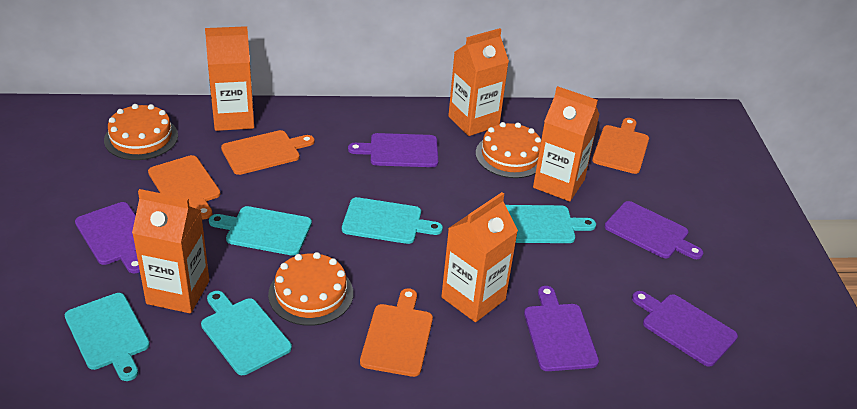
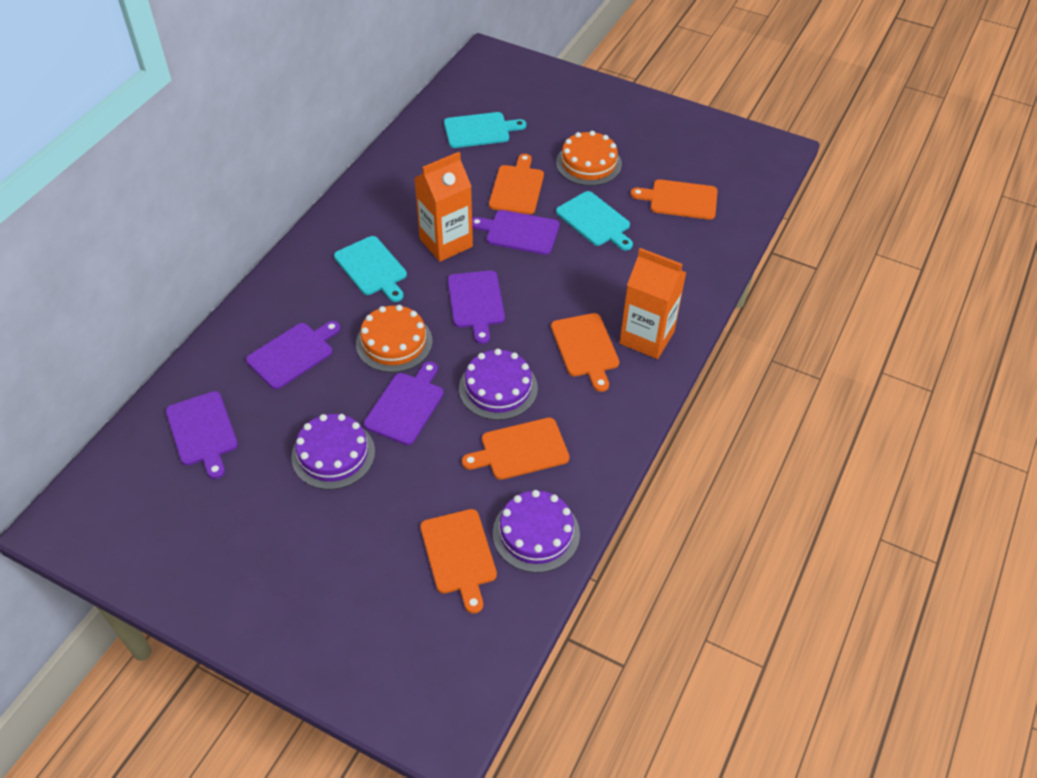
orange cake: 3 -> 2
orange carton: 5 -> 2
orange cutting board: 4 -> 5
purple cake: 0 -> 3
turquoise cutting board: 5 -> 3

